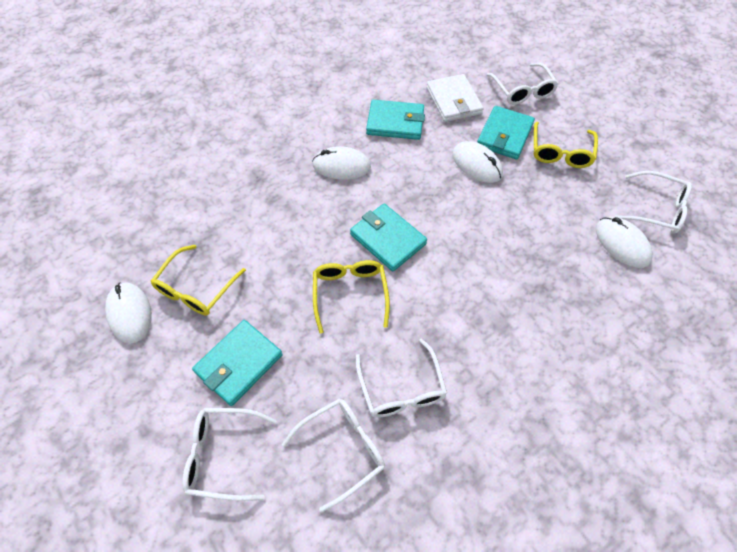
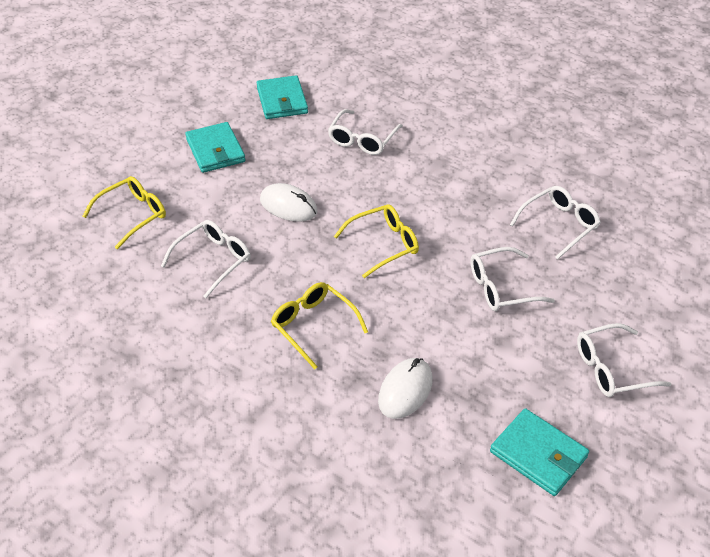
turquoise wallet: 4 -> 3
white mouse: 4 -> 2
white wallet: 1 -> 0

